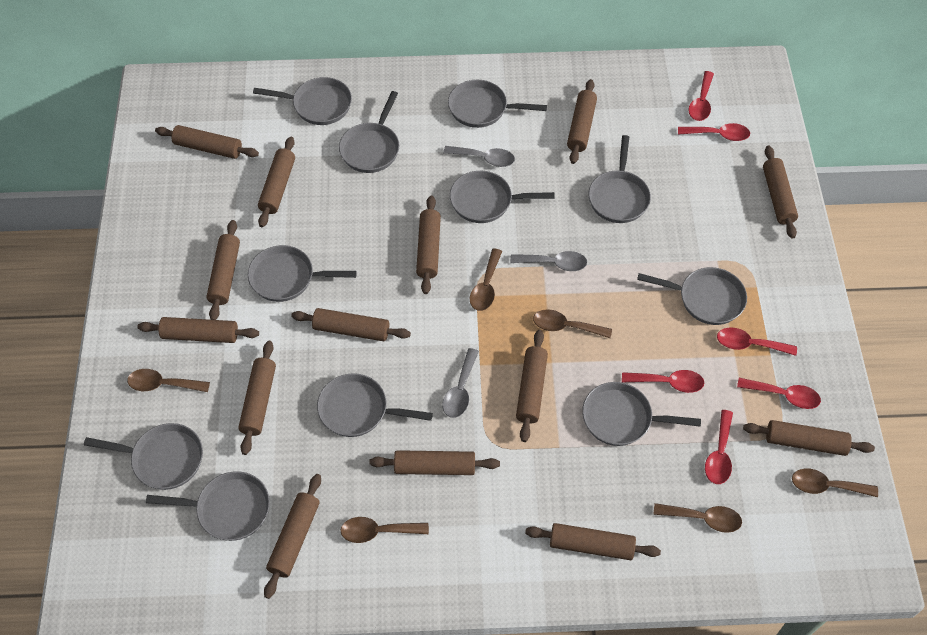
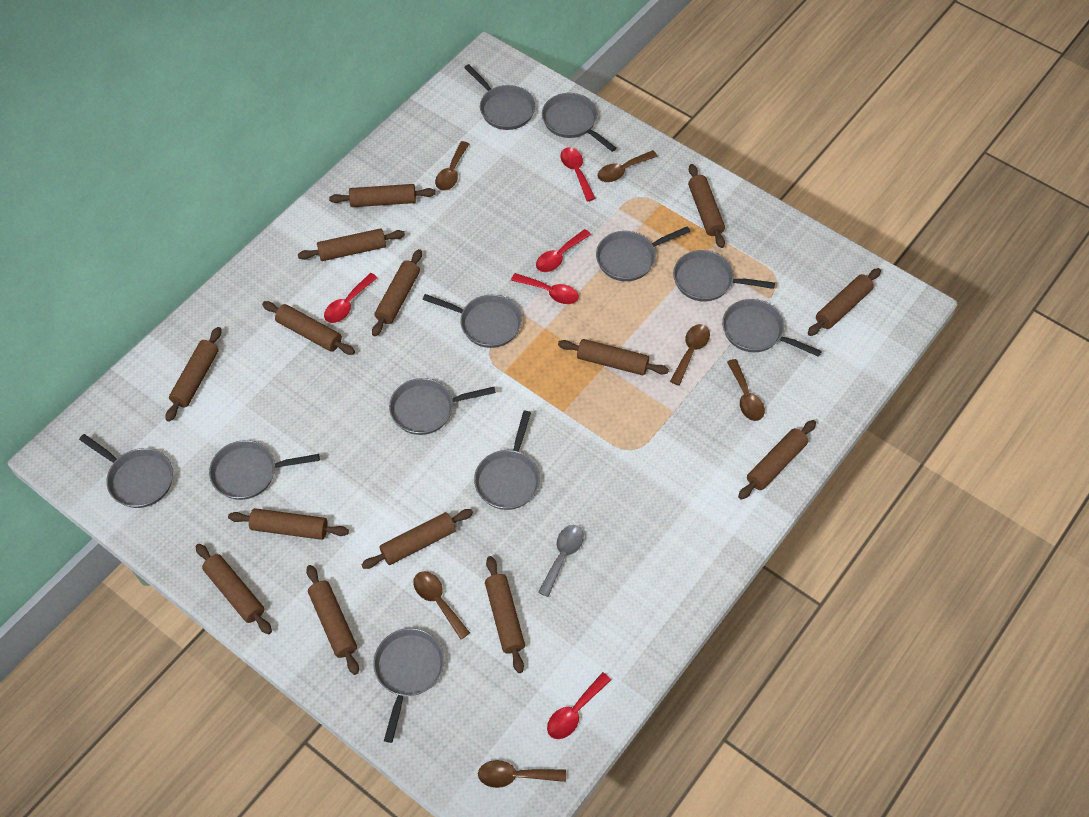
grey spoon: 3 -> 1
red spoon: 6 -> 5

